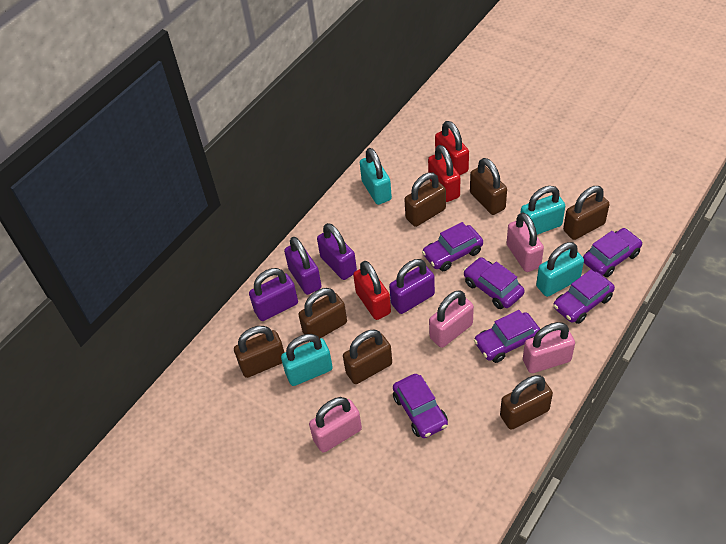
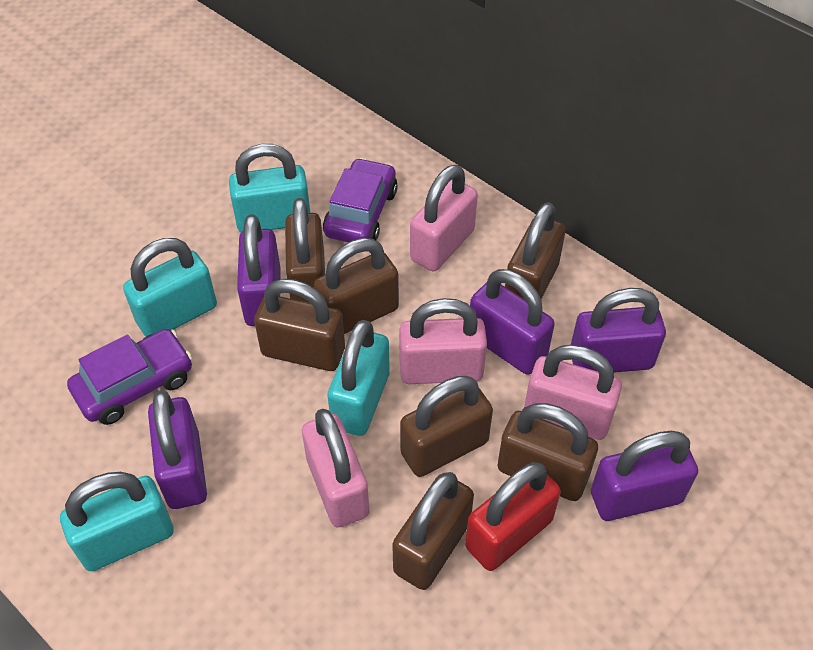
purple car: 6 -> 2
purple padlock: 4 -> 5
red padlock: 3 -> 1

